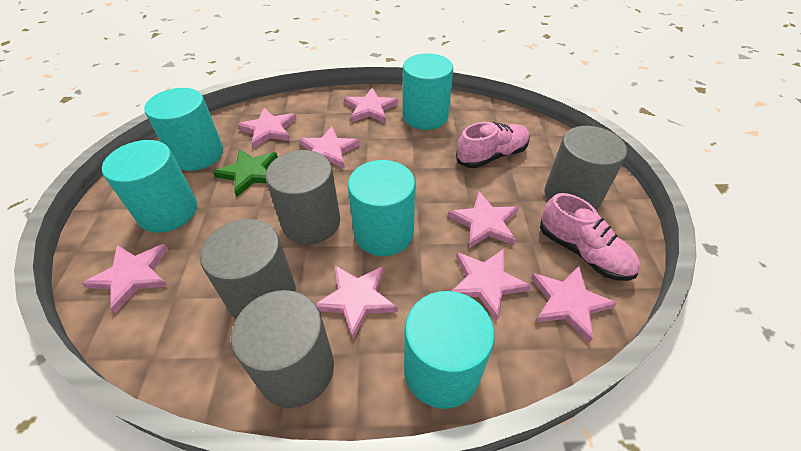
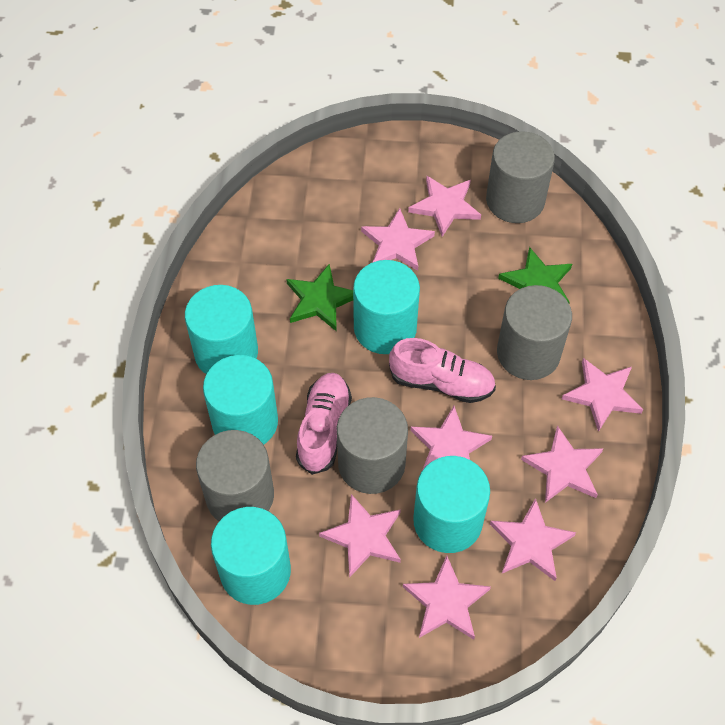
green star: 1 -> 2

